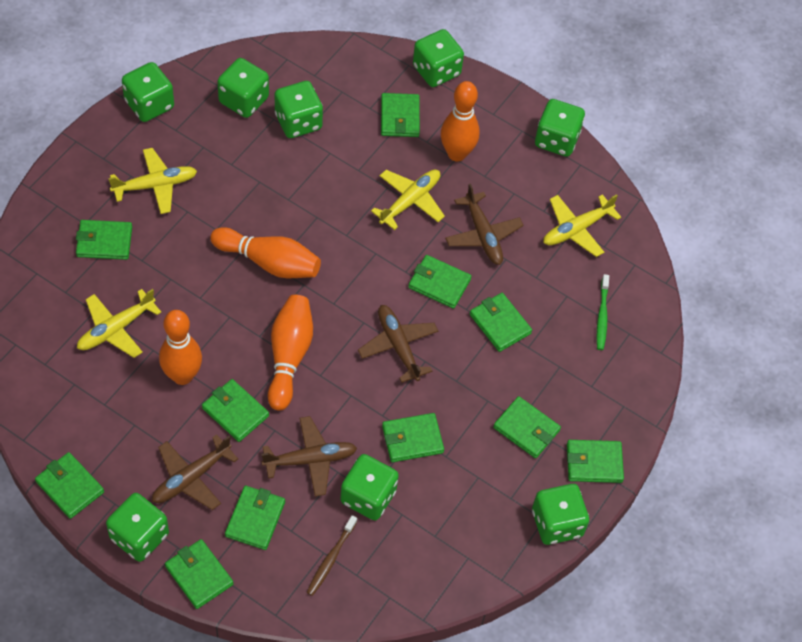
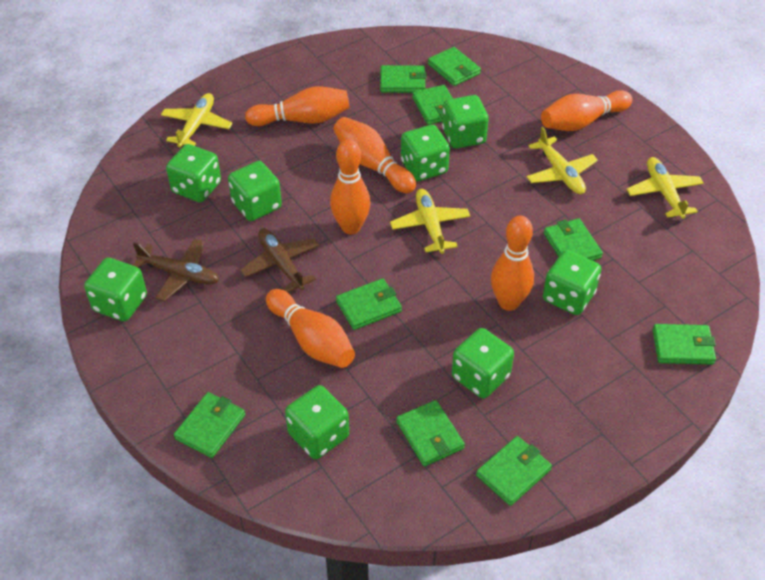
brown plane: 4 -> 2
brown toothbrush: 1 -> 0
green toothbrush: 1 -> 0
green wallet: 11 -> 9
orange bowling pin: 4 -> 6

